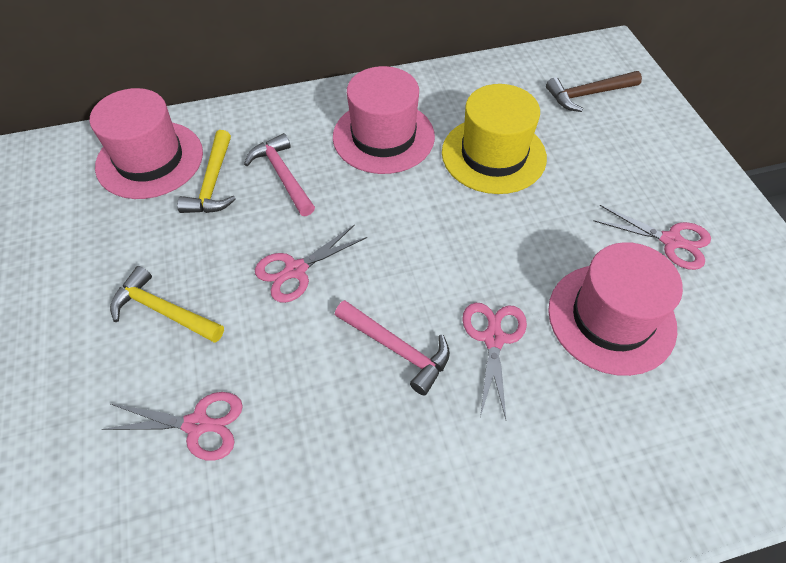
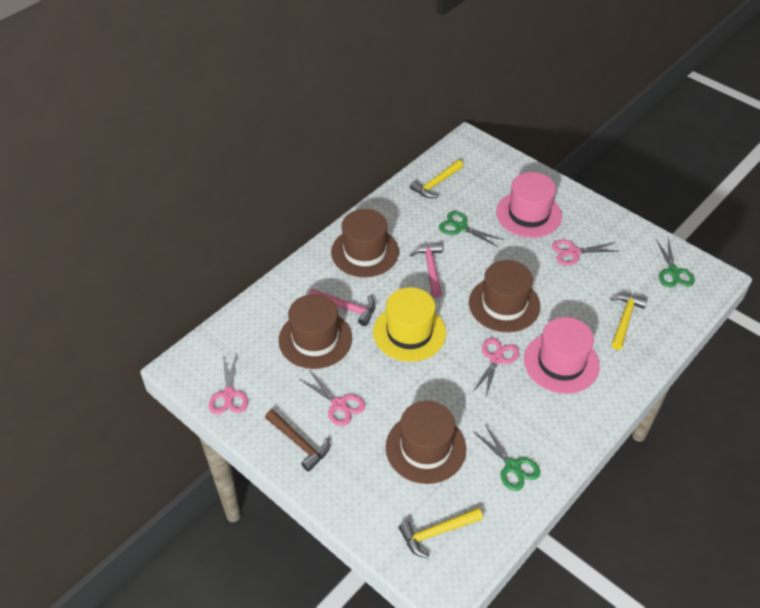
brown hat: 0 -> 4
green scissors: 0 -> 3
pink hat: 3 -> 2
yellow hammer: 2 -> 3

